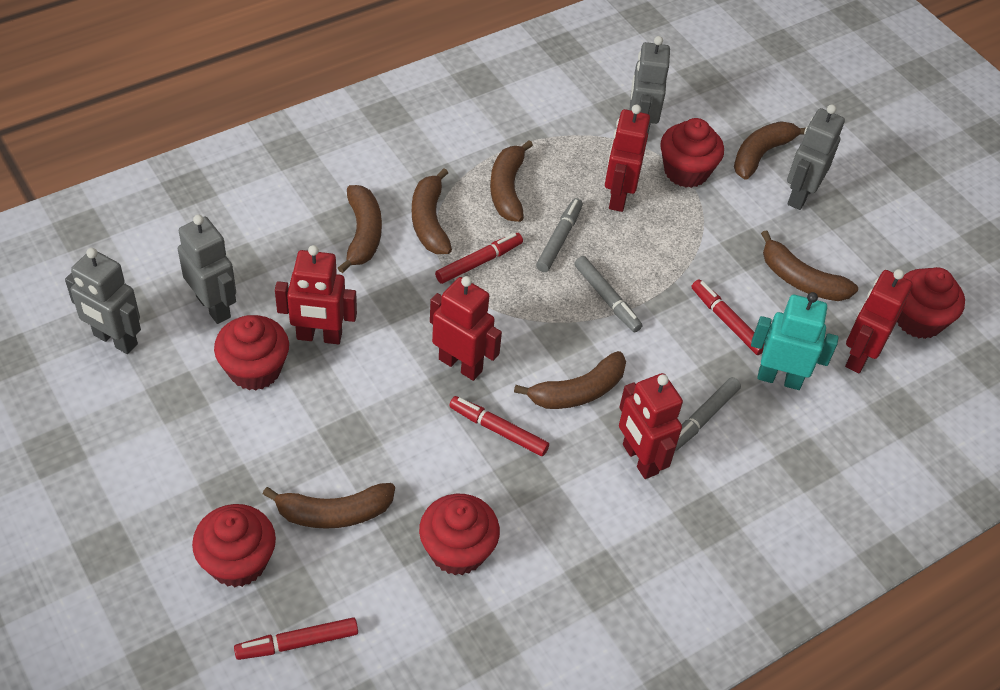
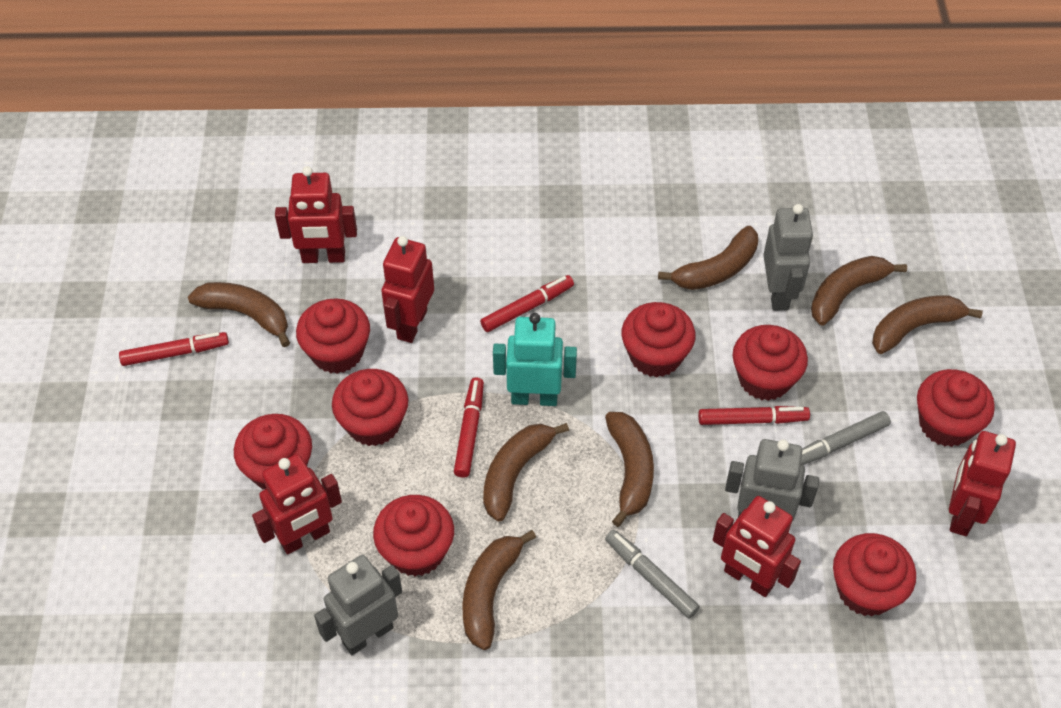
grey marker: 3 -> 2
grey robot: 4 -> 3
red cupcake: 5 -> 8

